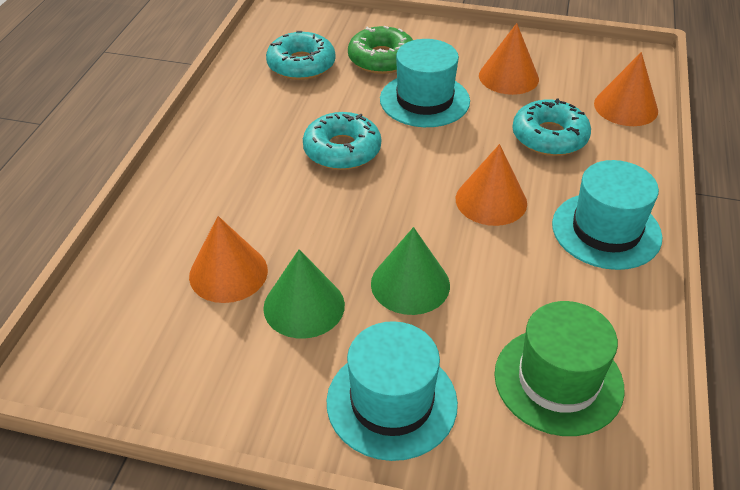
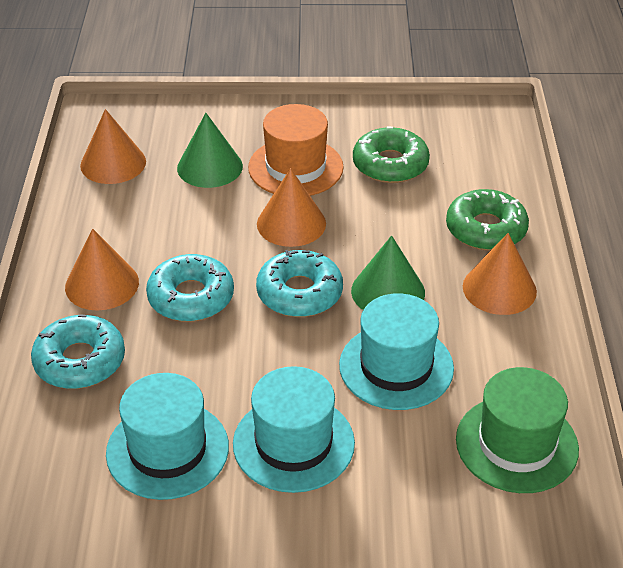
green donut: 1 -> 2
orange hat: 0 -> 1

